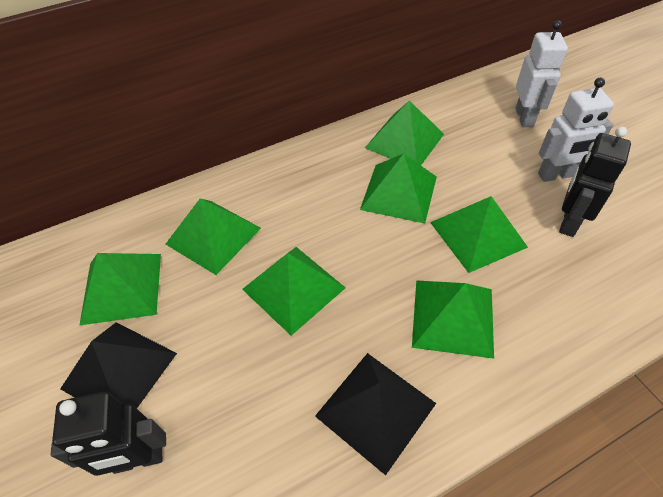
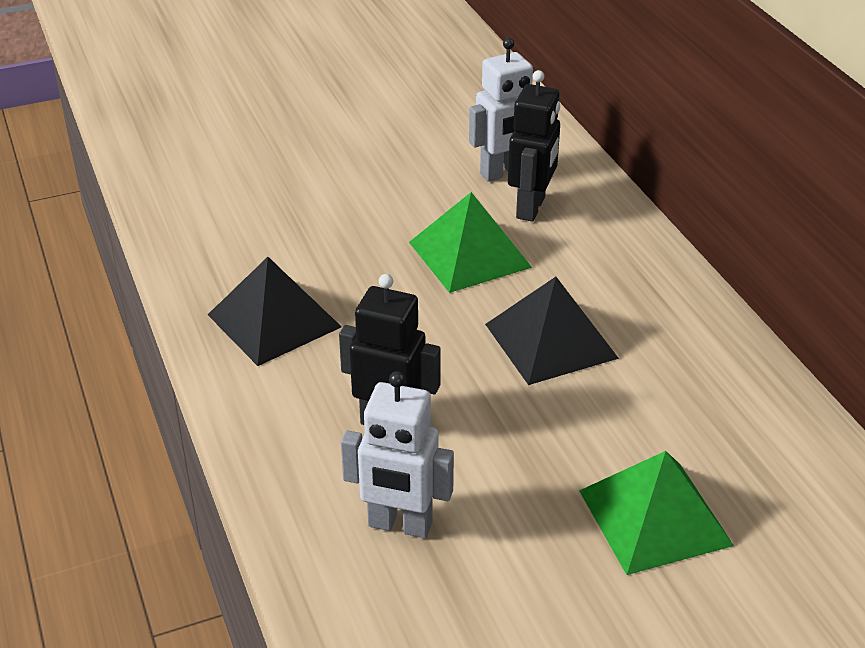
green pyramid: 7 -> 2

